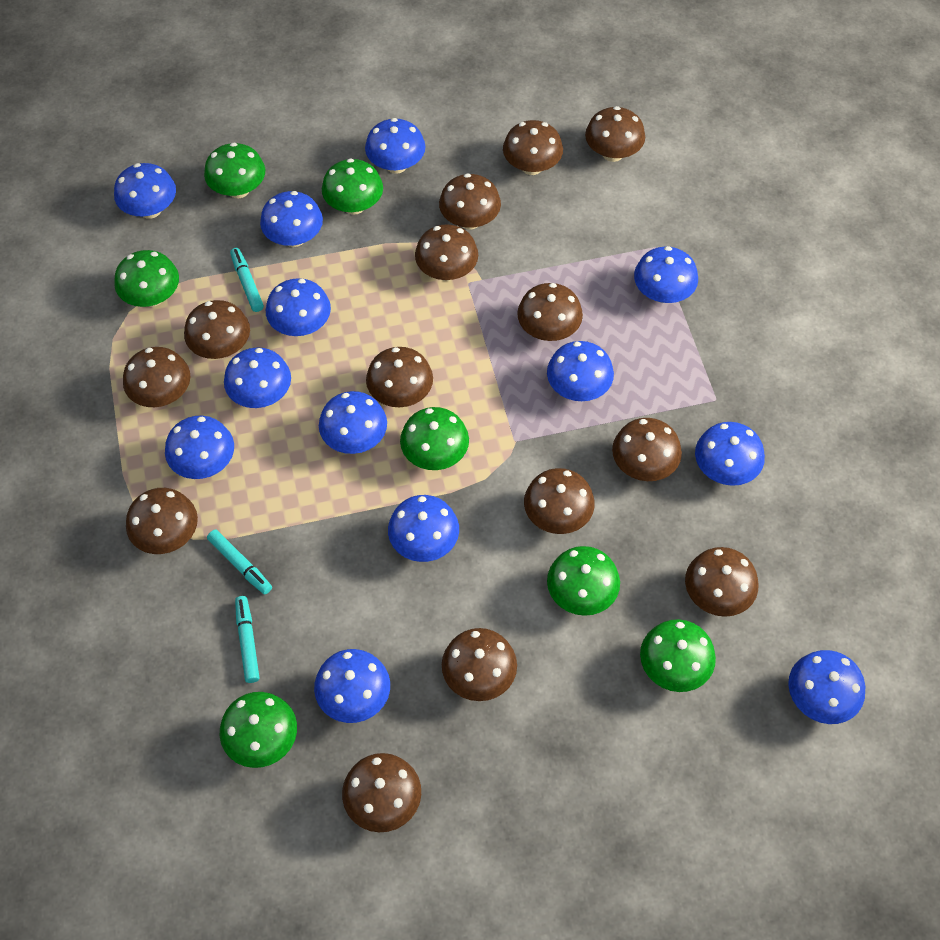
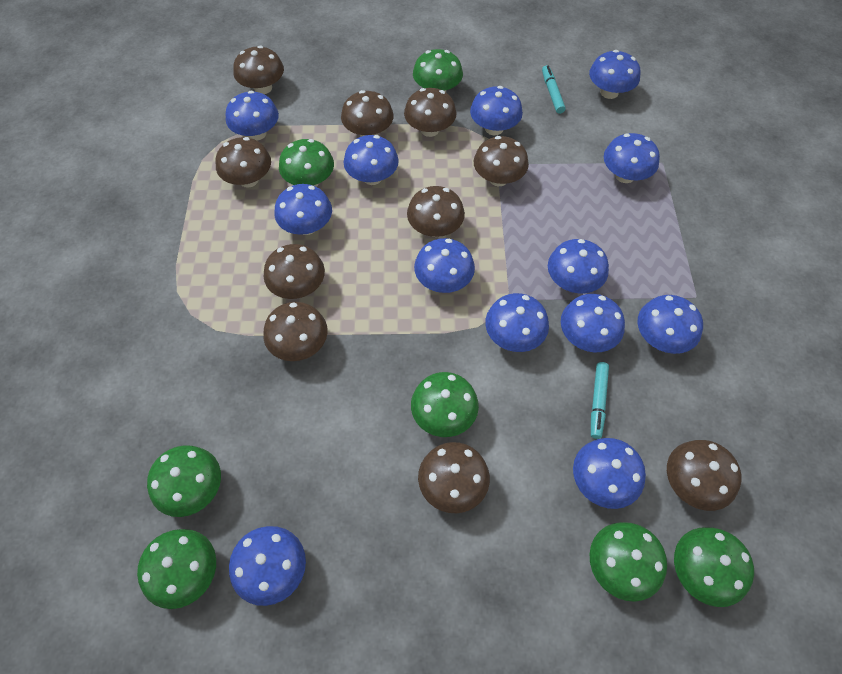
brown mushroom: 14 -> 10
turquoise marker: 3 -> 2

